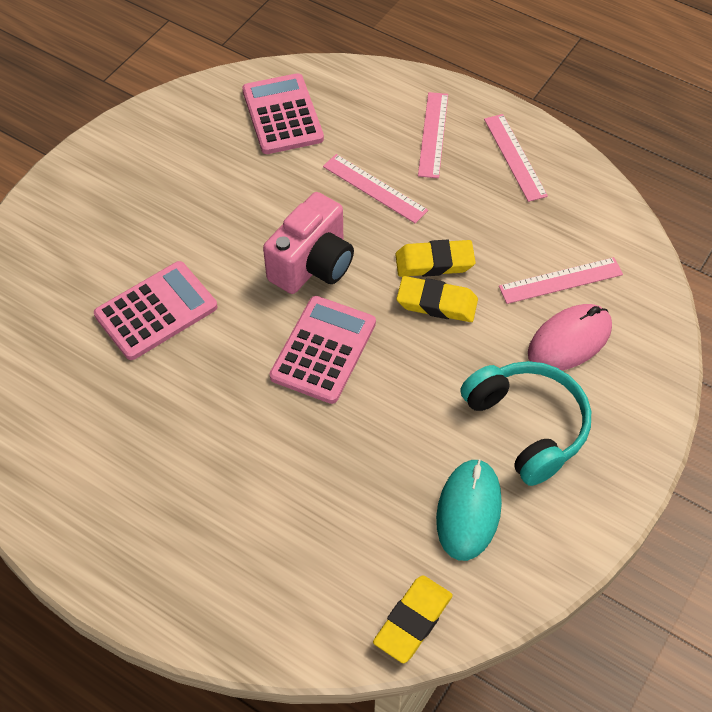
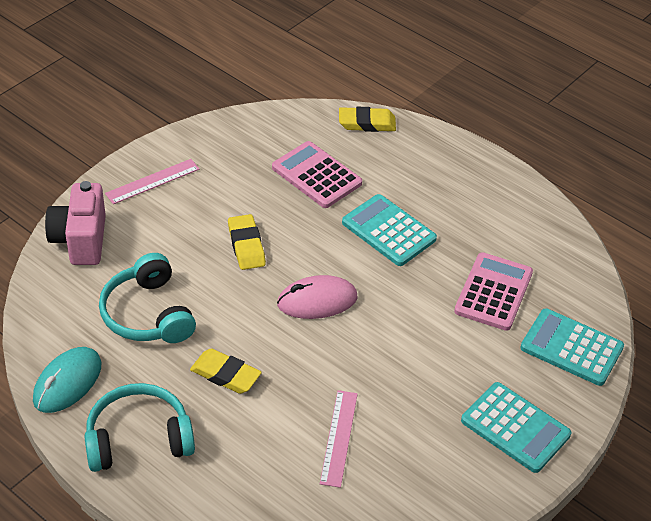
pink calculator: 3 -> 2
pink ruler: 4 -> 2
turquoise calculator: 0 -> 3
turquoise headphones: 1 -> 2

